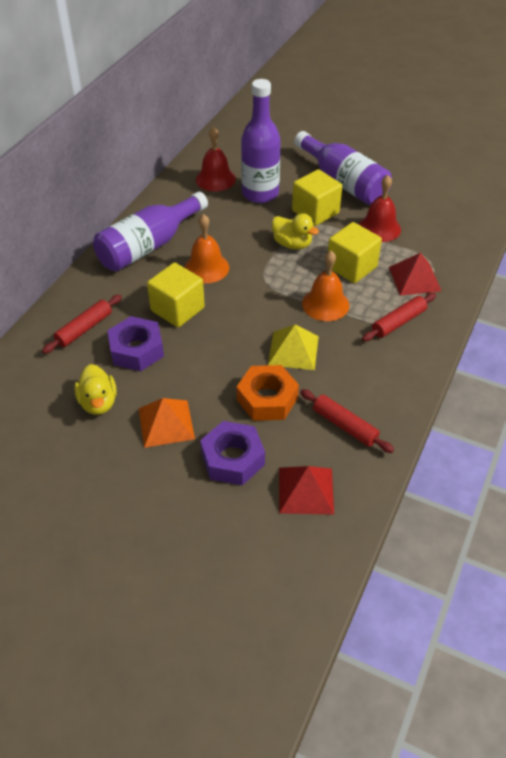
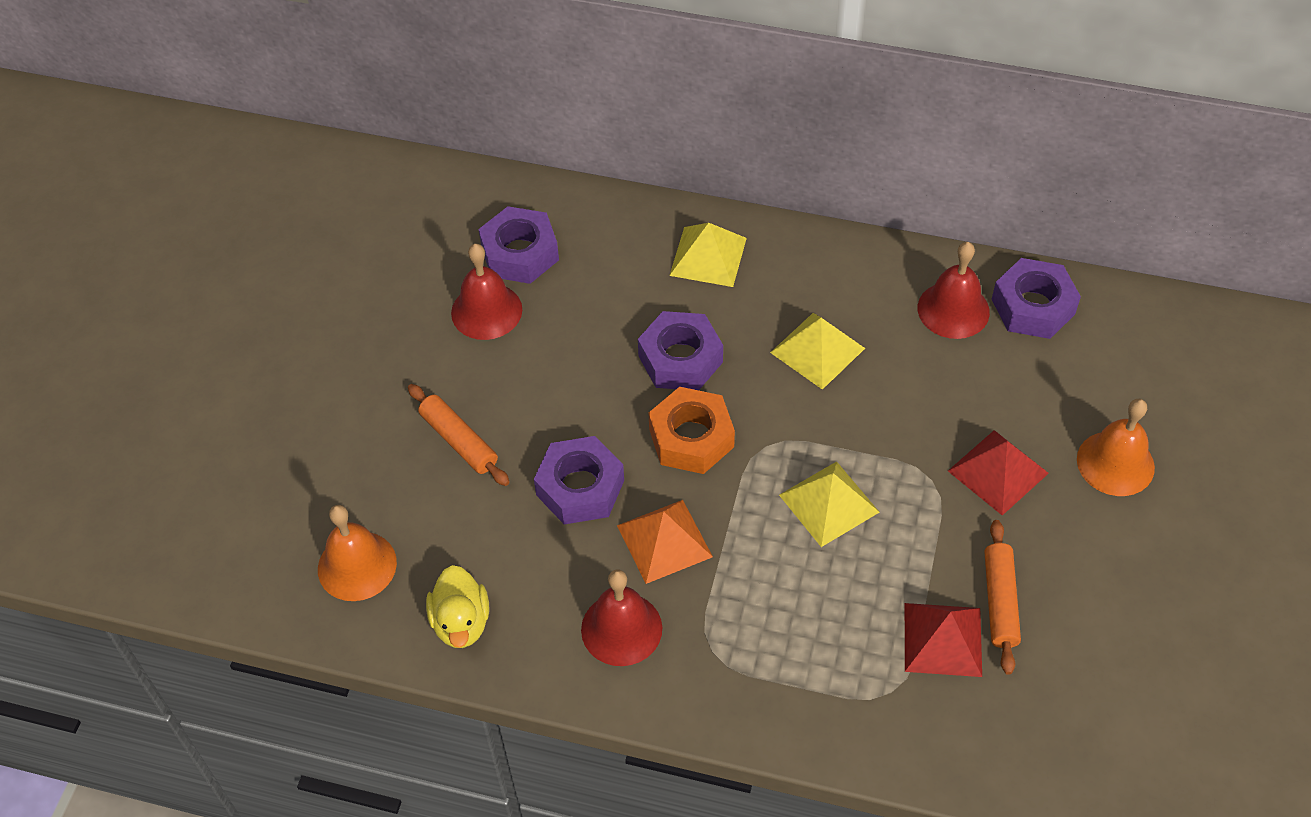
orange rolling pin: 0 -> 2
purple bottle: 3 -> 0
purple nut: 2 -> 4
red bell: 2 -> 3
red rolling pin: 3 -> 0
yellow cube: 3 -> 0
yellow duck: 2 -> 1
yellow pyramid: 1 -> 3

